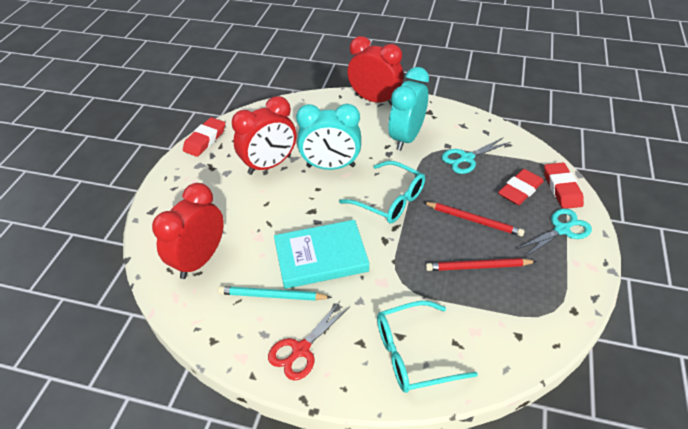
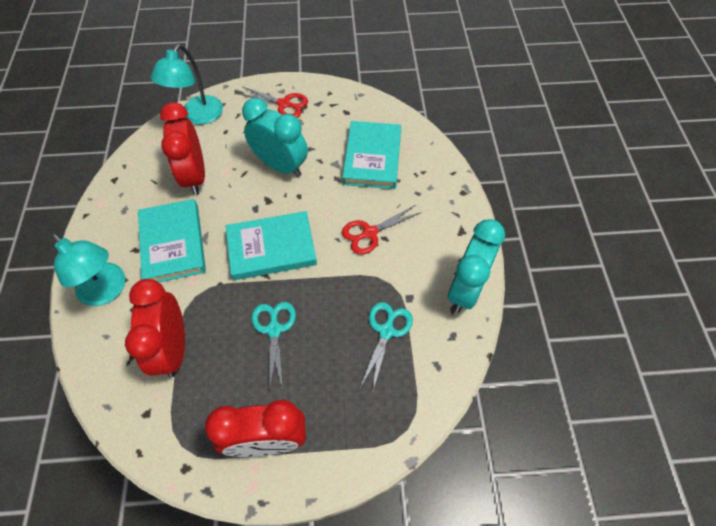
red eraser: 3 -> 0
red pencil: 2 -> 0
red scissors: 1 -> 2
turquoise book: 1 -> 3
turquoise glasses: 2 -> 0
turquoise lamp: 0 -> 2
turquoise pencil: 1 -> 0

